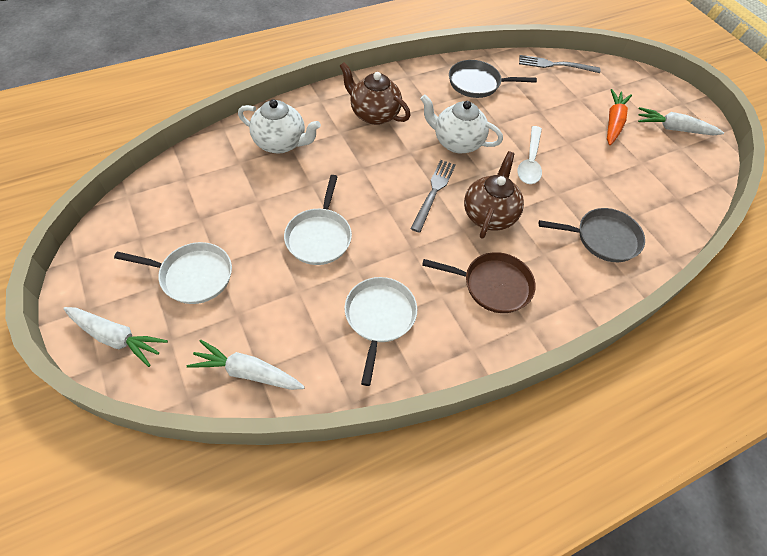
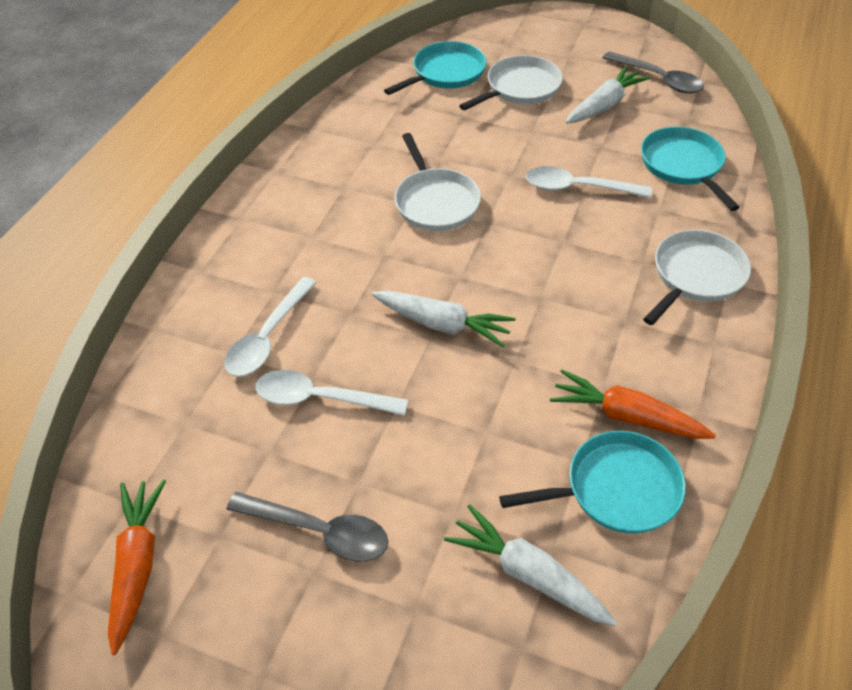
brown pan: 1 -> 0
brown teapot: 2 -> 0
grey fork: 2 -> 0
grey pan: 2 -> 0
grey spoon: 0 -> 2
orange carrot: 1 -> 2
turquoise pan: 0 -> 3
white spoon: 1 -> 3
white teapot: 2 -> 0

